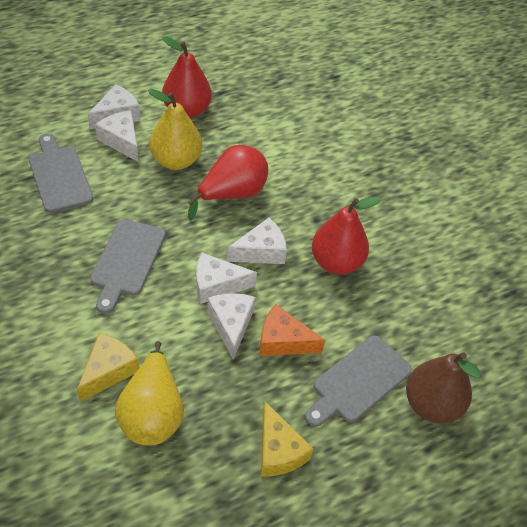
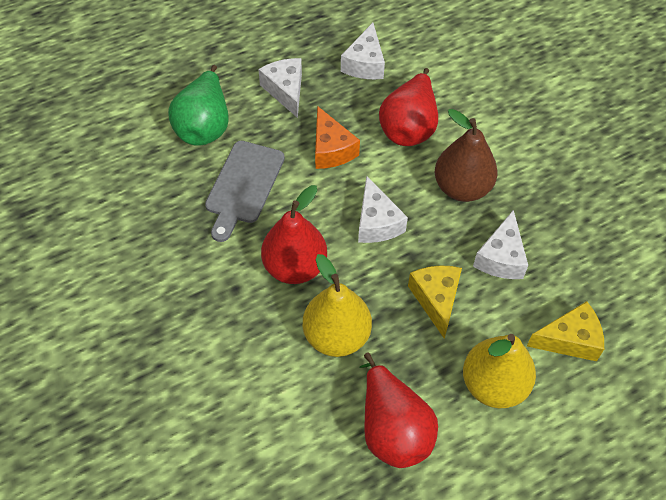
green pear: 0 -> 1
grey cutting board: 3 -> 1
white cheese: 5 -> 4

